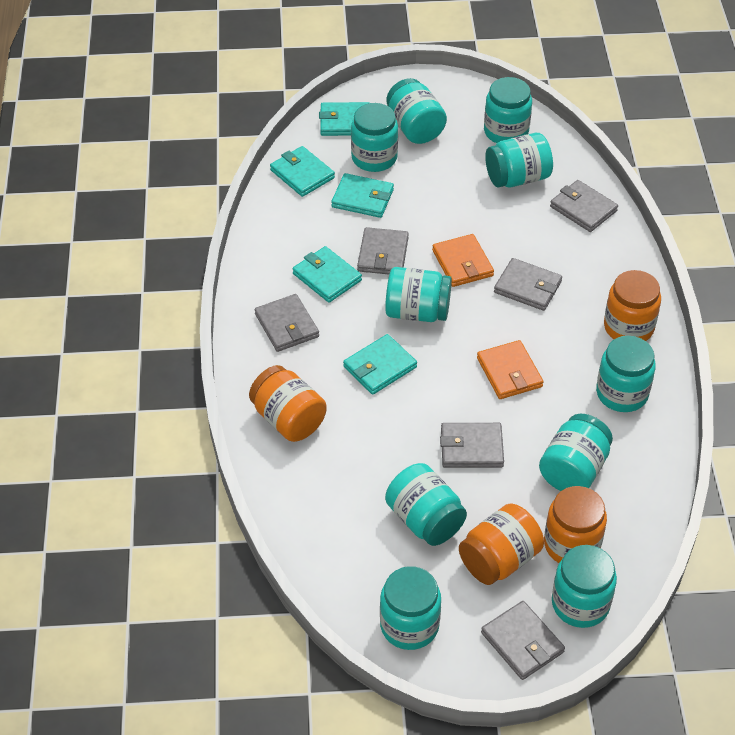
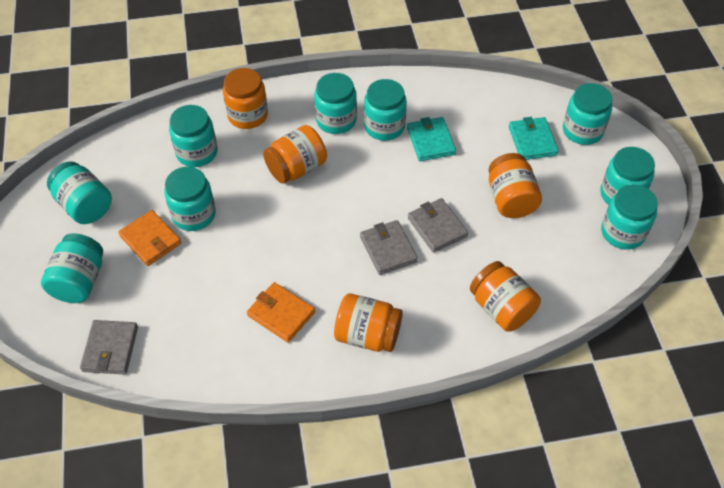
grey wallet: 6 -> 3
orange jar: 4 -> 5
turquoise jar: 10 -> 9
turquoise wallet: 5 -> 2

